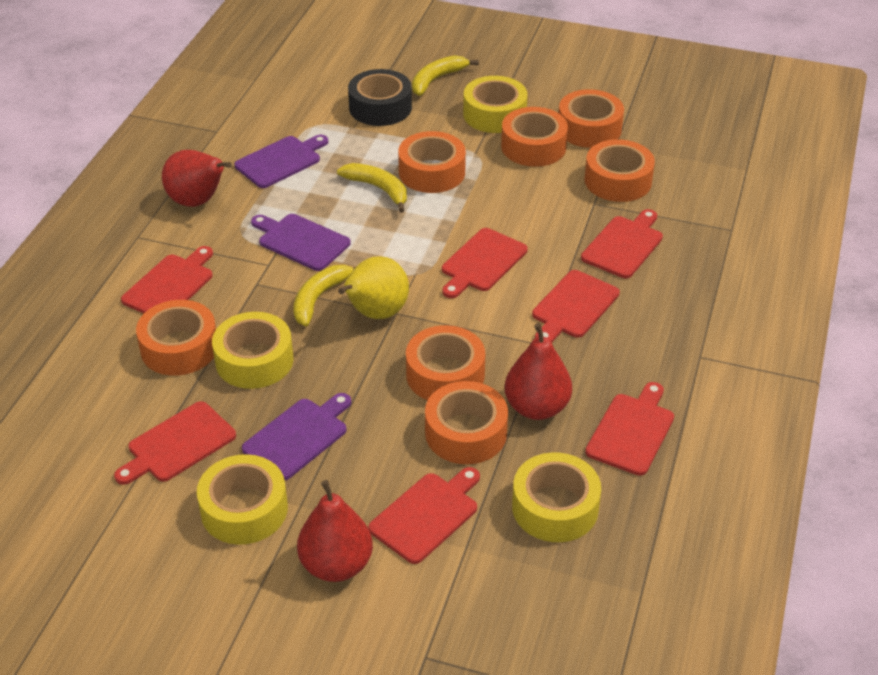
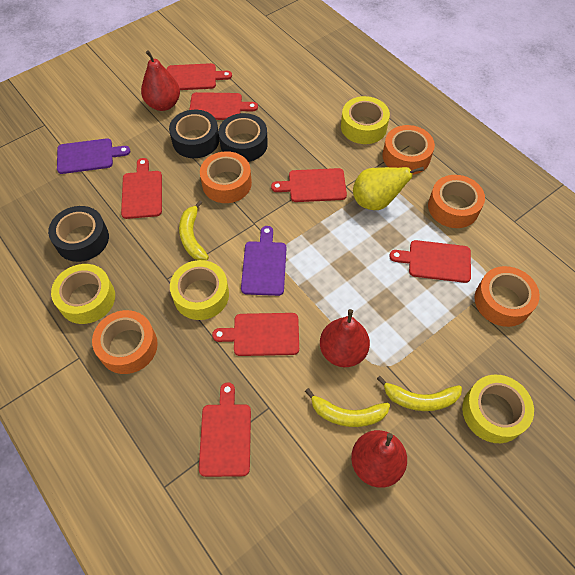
black tape: 1 -> 3
orange tape: 7 -> 5
purple cutting board: 3 -> 2

